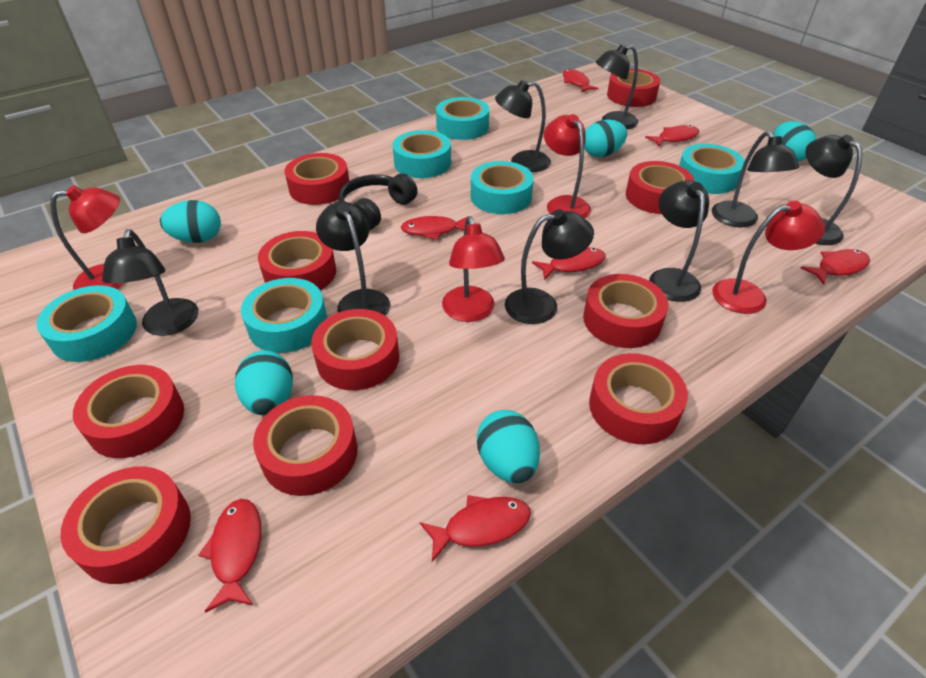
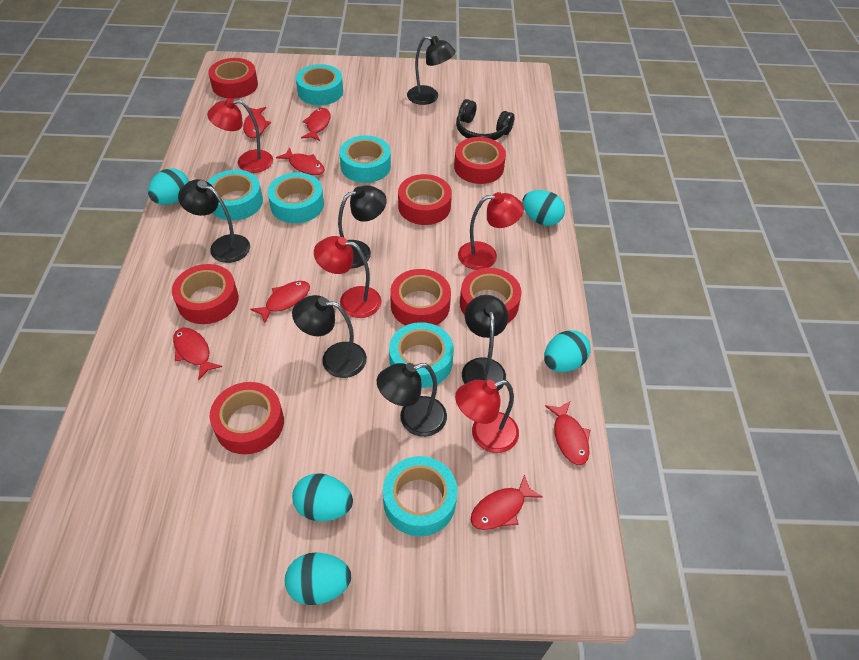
black lamp: 8 -> 6
red tape: 10 -> 7

